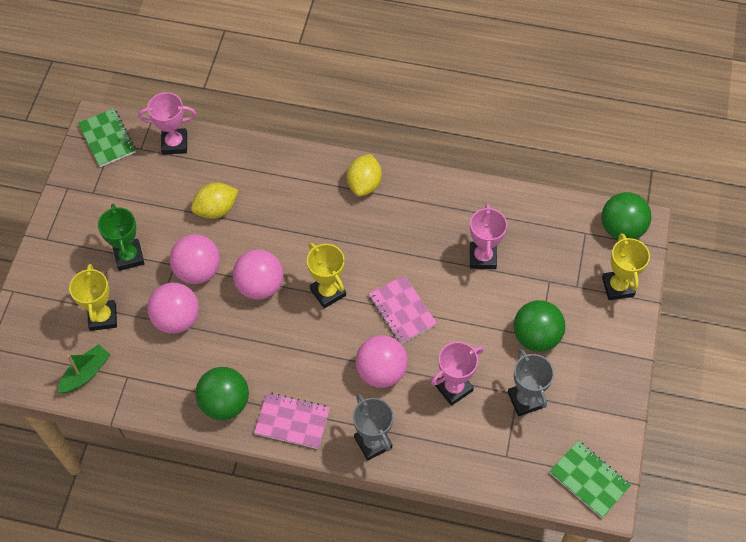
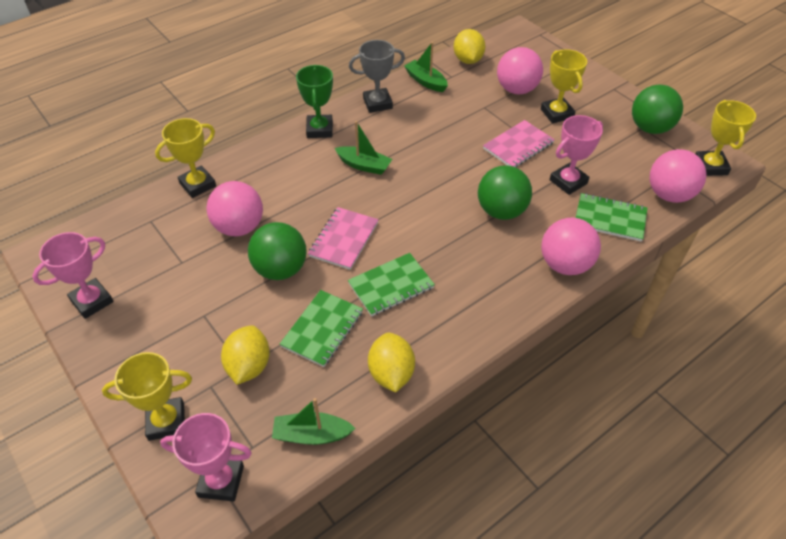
green boat: 1 -> 3
green notebook: 2 -> 3
grey trophy: 2 -> 1
yellow lemon: 2 -> 3
yellow trophy: 3 -> 4

